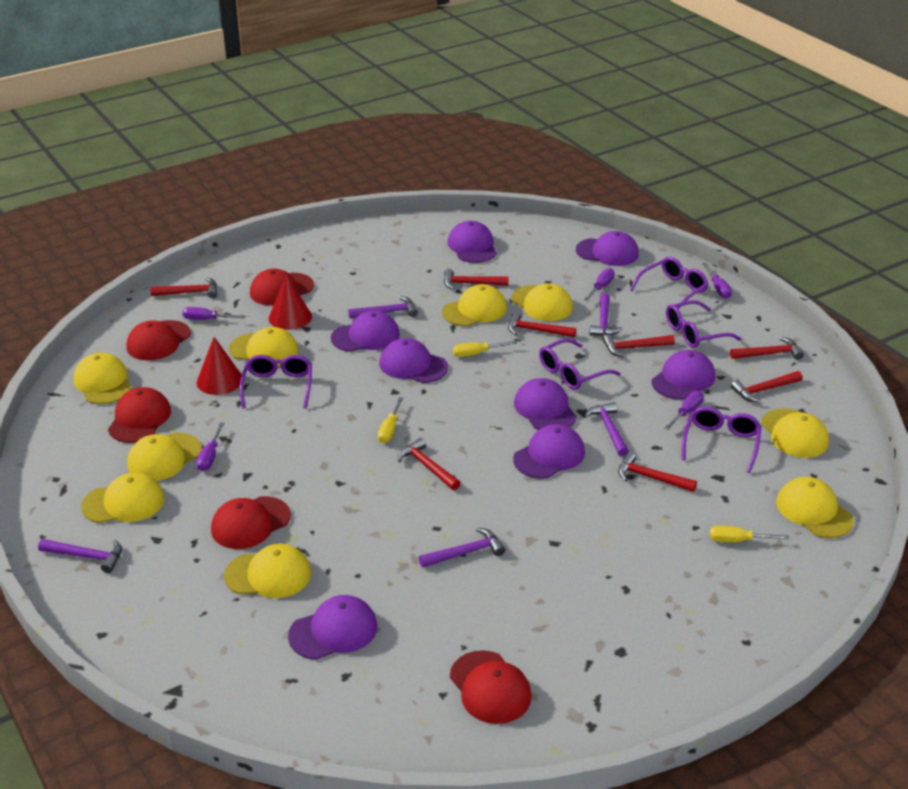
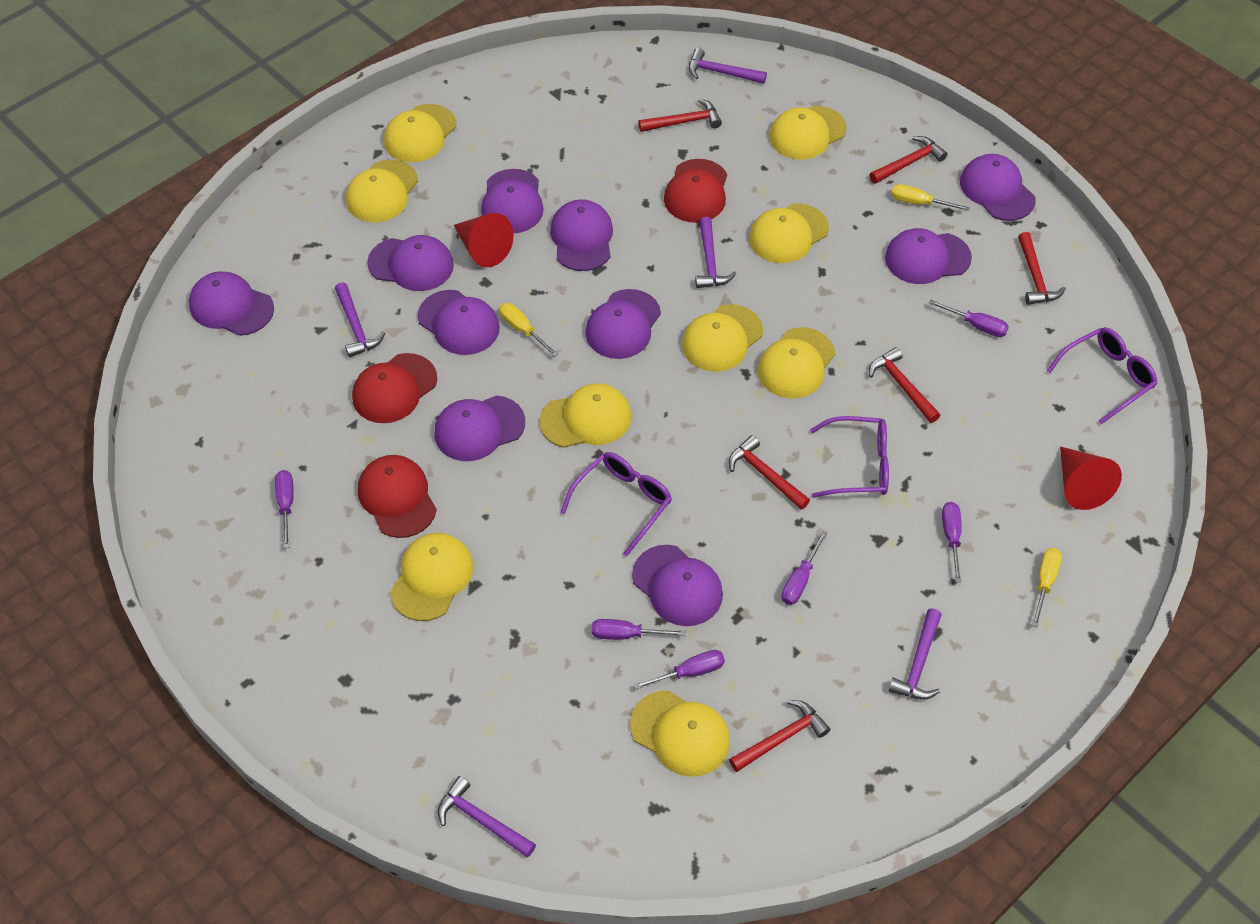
purple cap: 8 -> 10
purple glasses: 5 -> 3
purple screwdriver: 5 -> 6
red cap: 5 -> 3
red hammer: 8 -> 6

